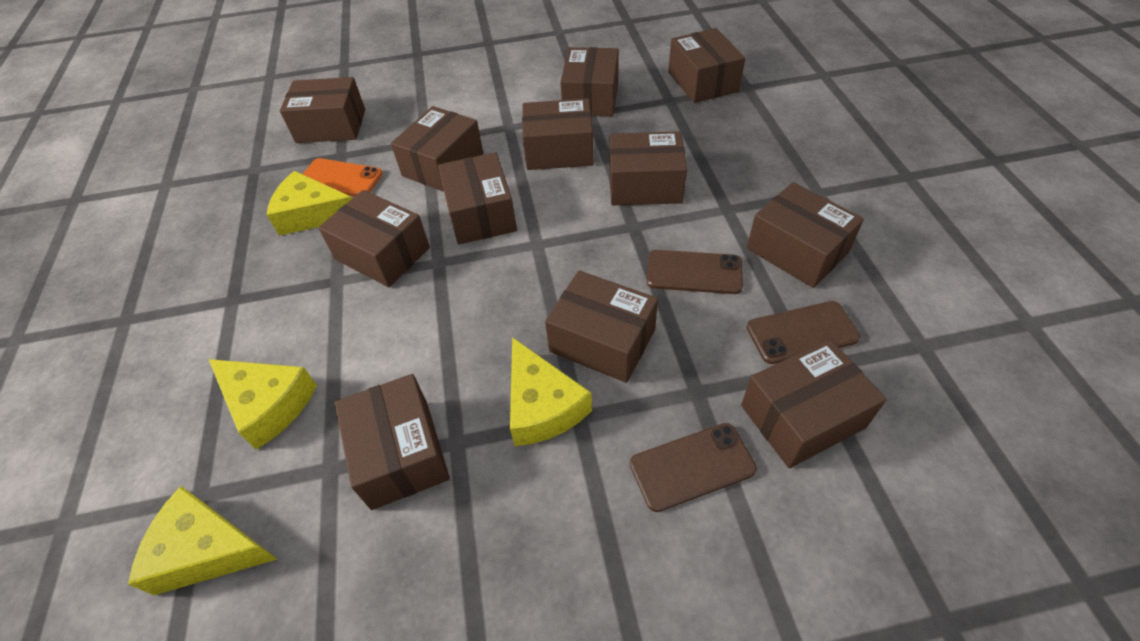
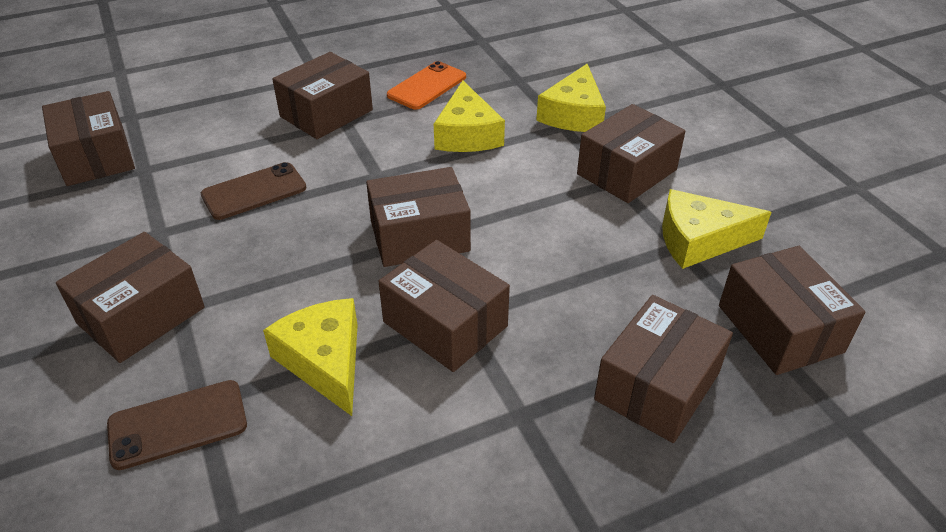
brown box: 12 -> 8
brown phone: 3 -> 2

